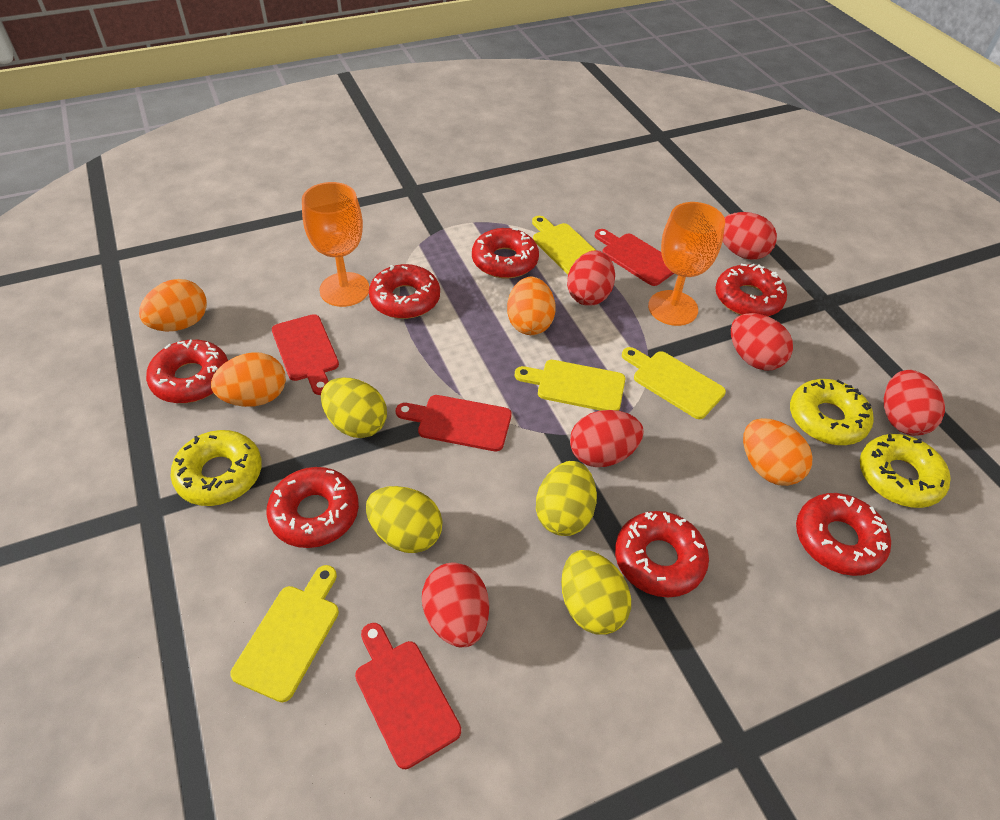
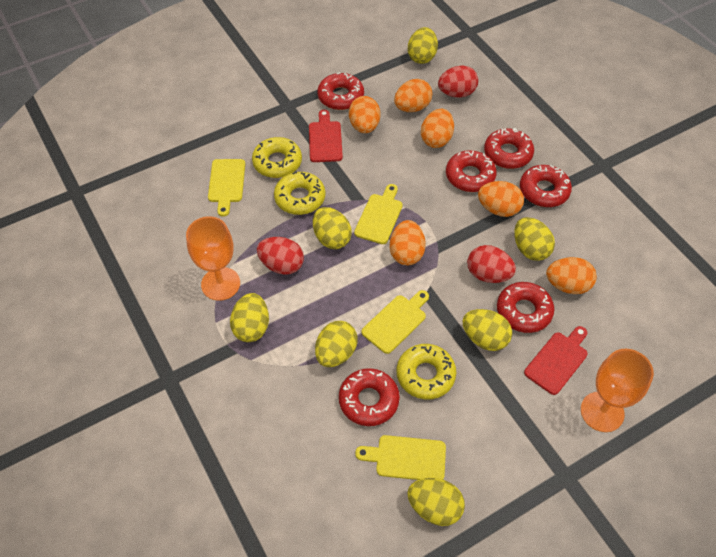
orange egg: 4 -> 6
red cutting board: 4 -> 2
red donut: 7 -> 6
red egg: 6 -> 3
yellow egg: 4 -> 7

